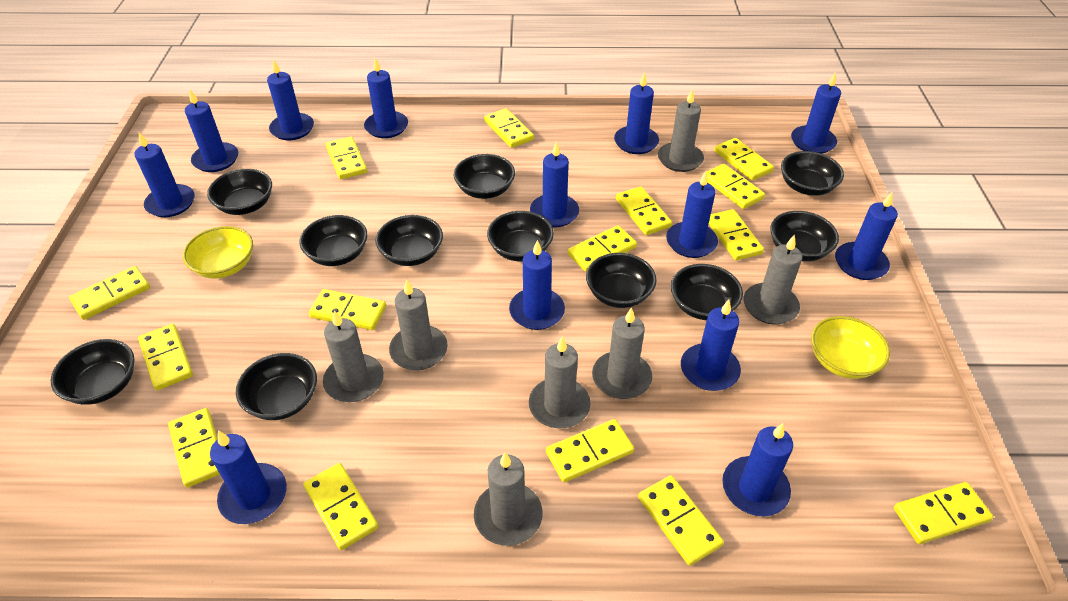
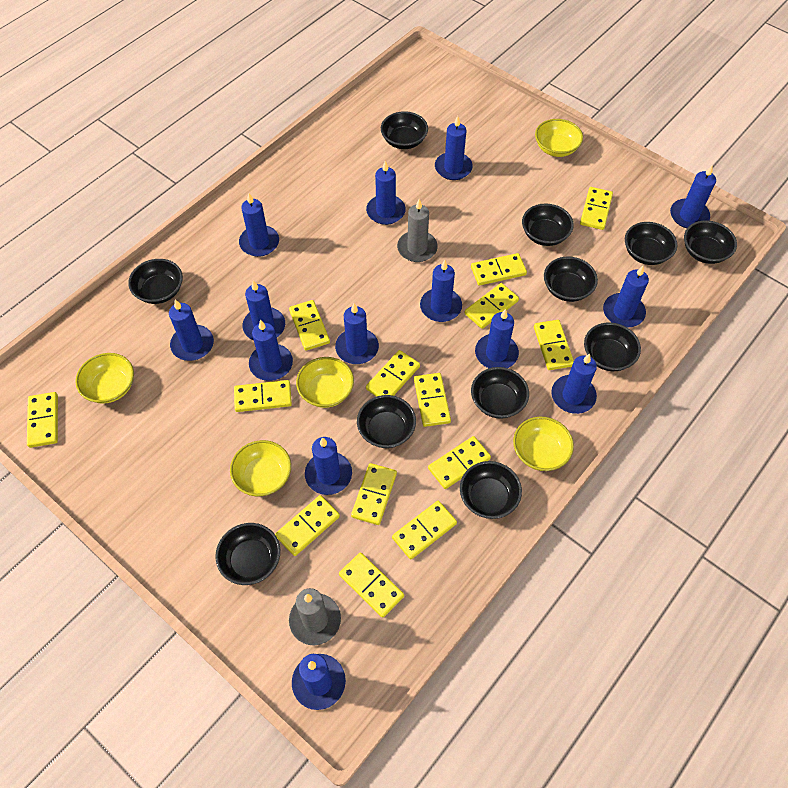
blue candle: 13 -> 14
grey candle: 7 -> 2
yellow bowl: 2 -> 5
yellow domino: 15 -> 14

